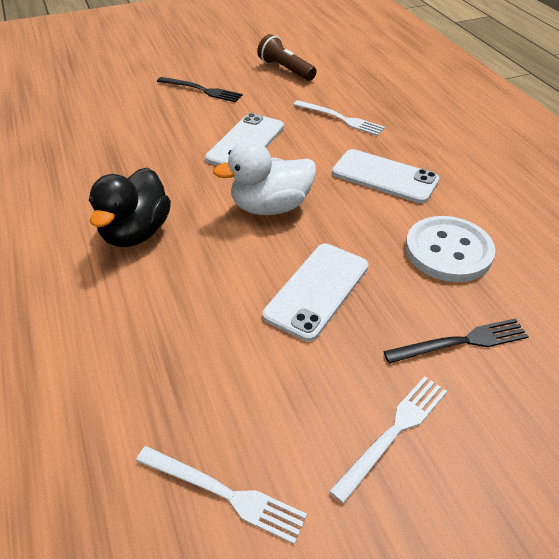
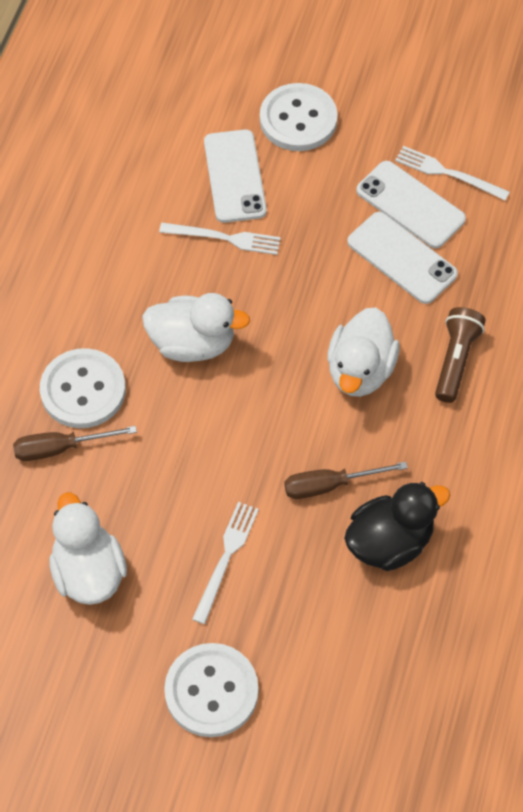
black fork: 2 -> 0
brown screwdriver: 0 -> 2
white button: 1 -> 3
white duck: 1 -> 3

